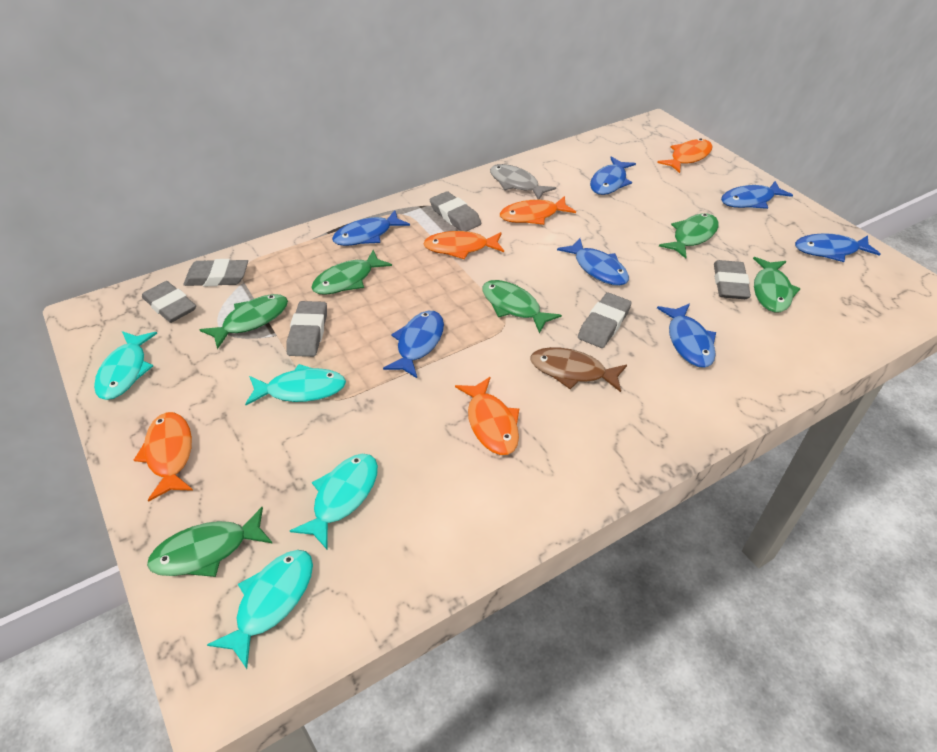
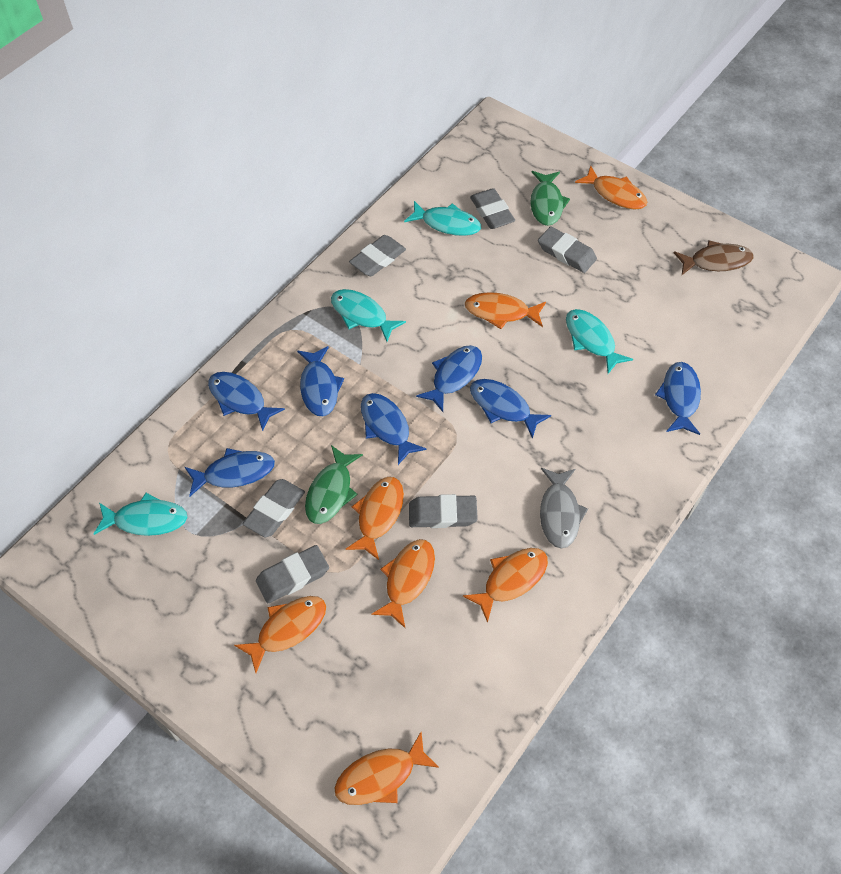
green fish: 6 -> 2
orange fish: 5 -> 7

